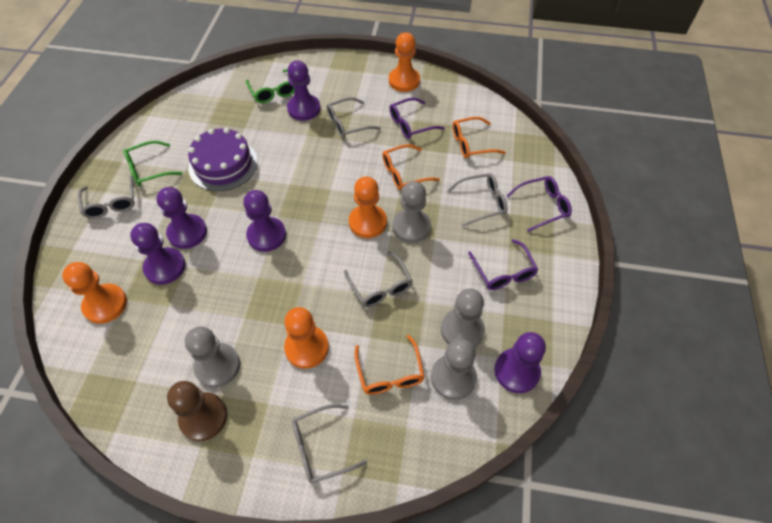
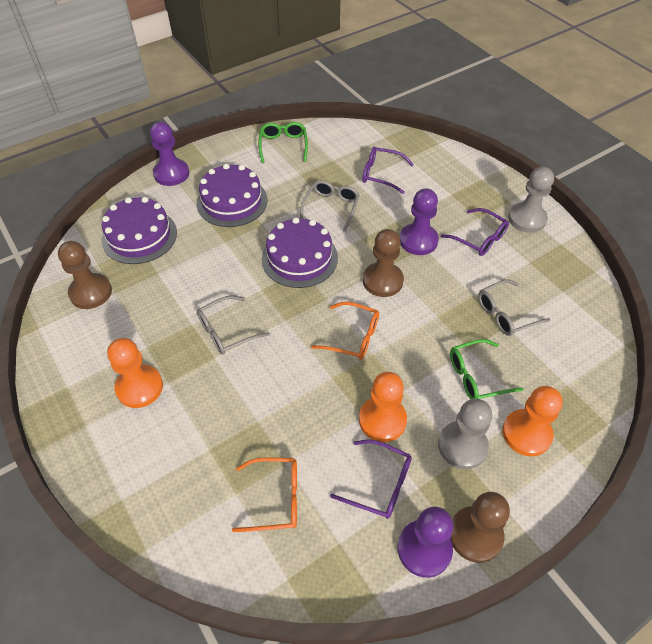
brown pawn: 1 -> 3
grey glasses: 5 -> 3
grey pawn: 4 -> 2
orange glasses: 3 -> 2
orange pawn: 4 -> 3
purple cake: 1 -> 3
purple pawn: 5 -> 3

